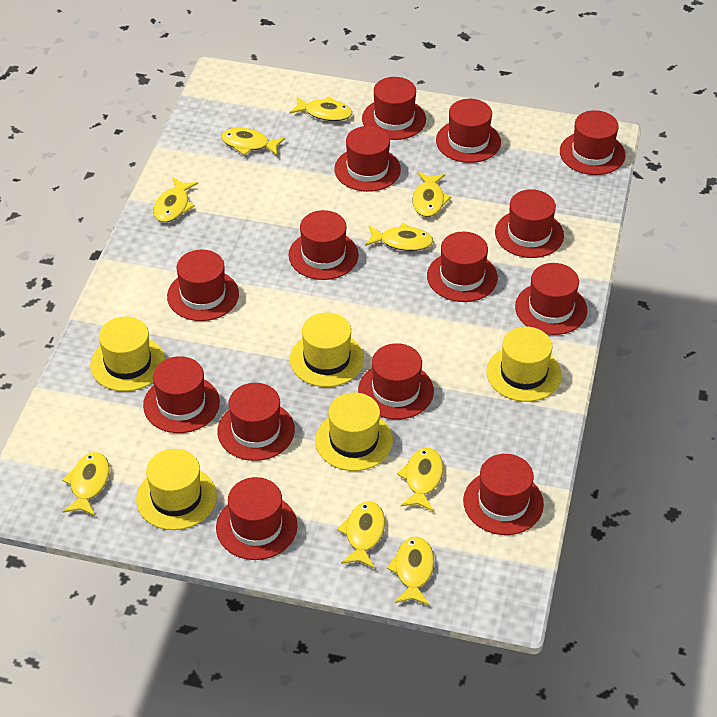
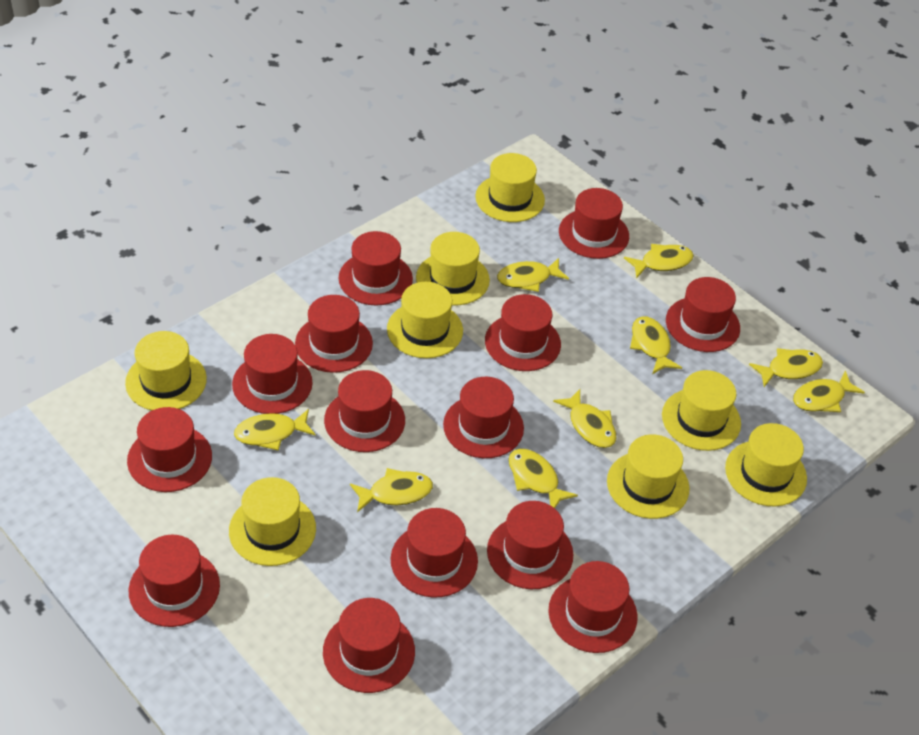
yellow hat: 5 -> 8

